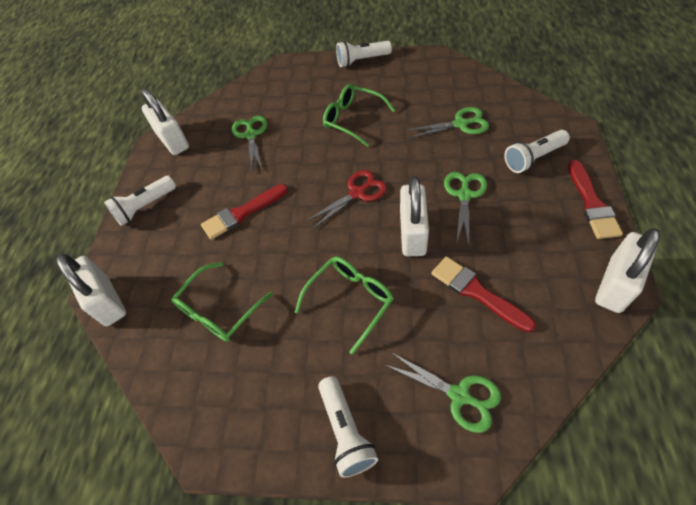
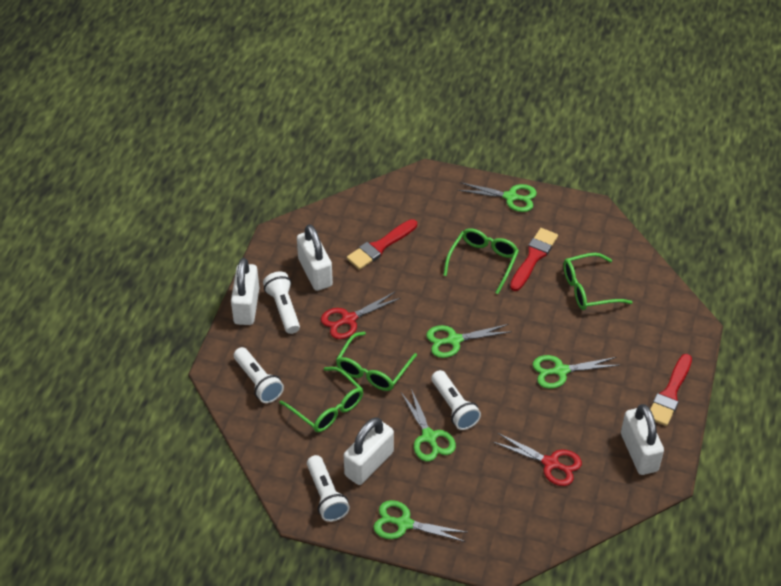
green glasses: 3 -> 4
green scissors: 4 -> 5
red scissors: 1 -> 2

